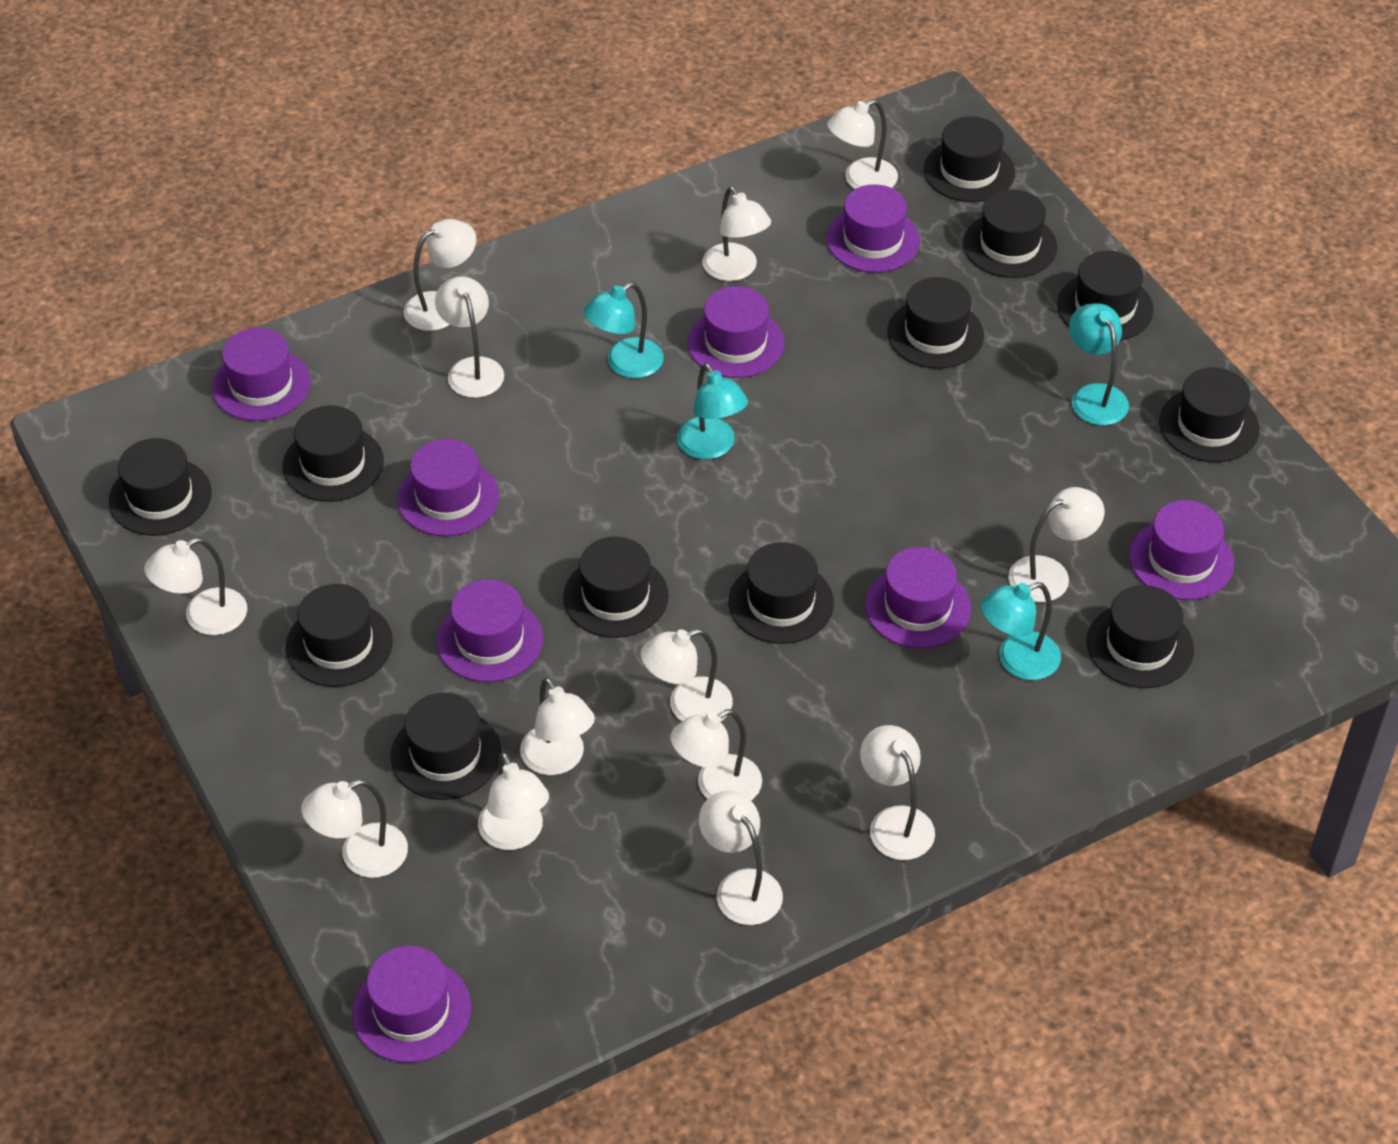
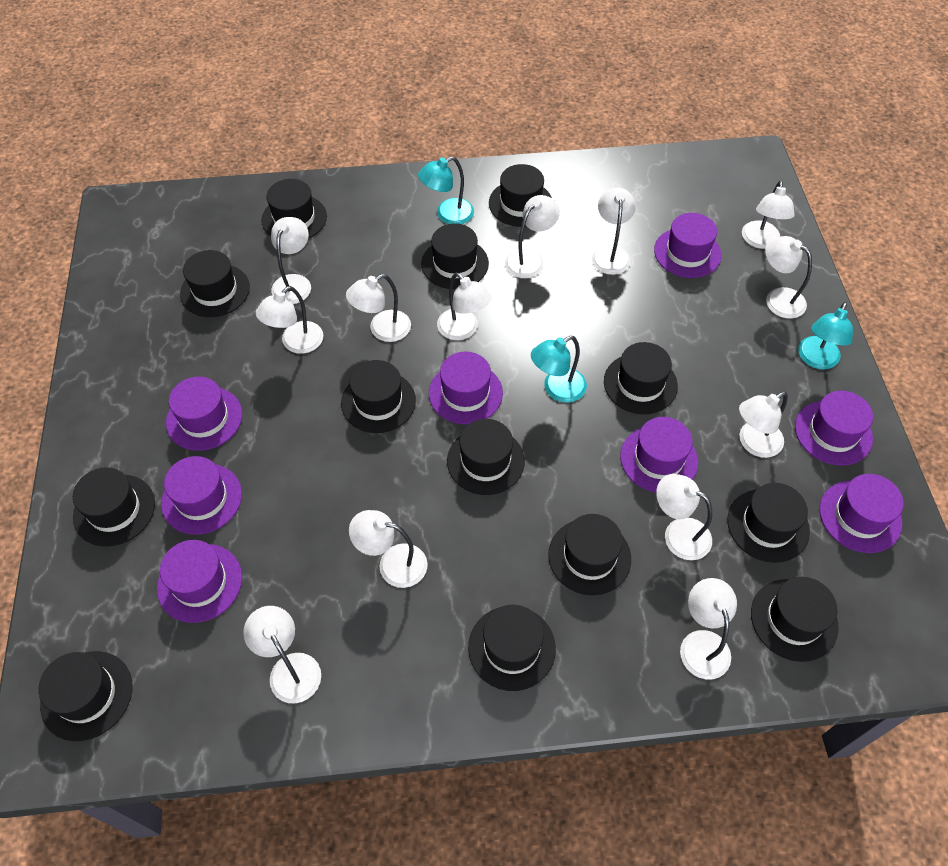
black hat: 12 -> 13
turquoise lamp: 4 -> 3

